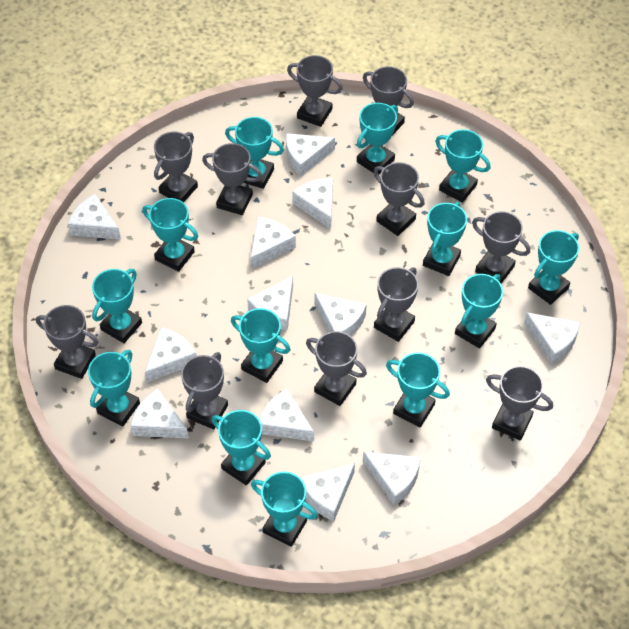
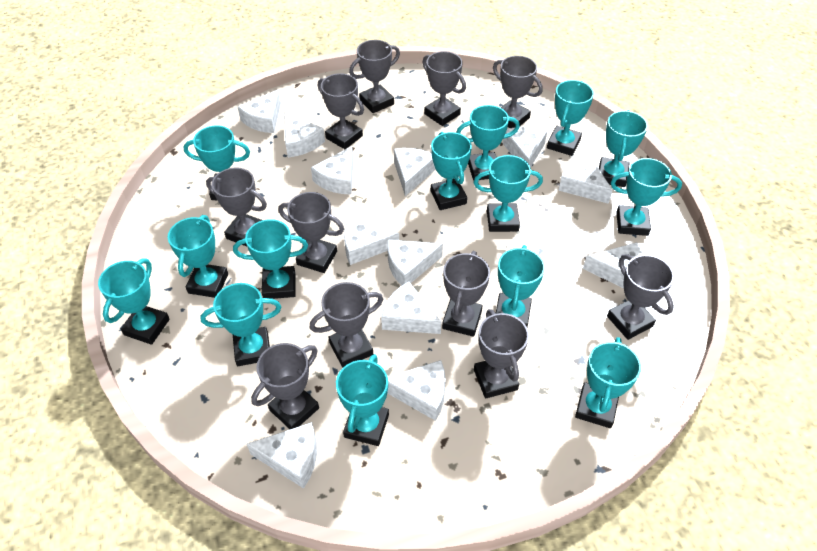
turquoise trophy: 13 -> 14

